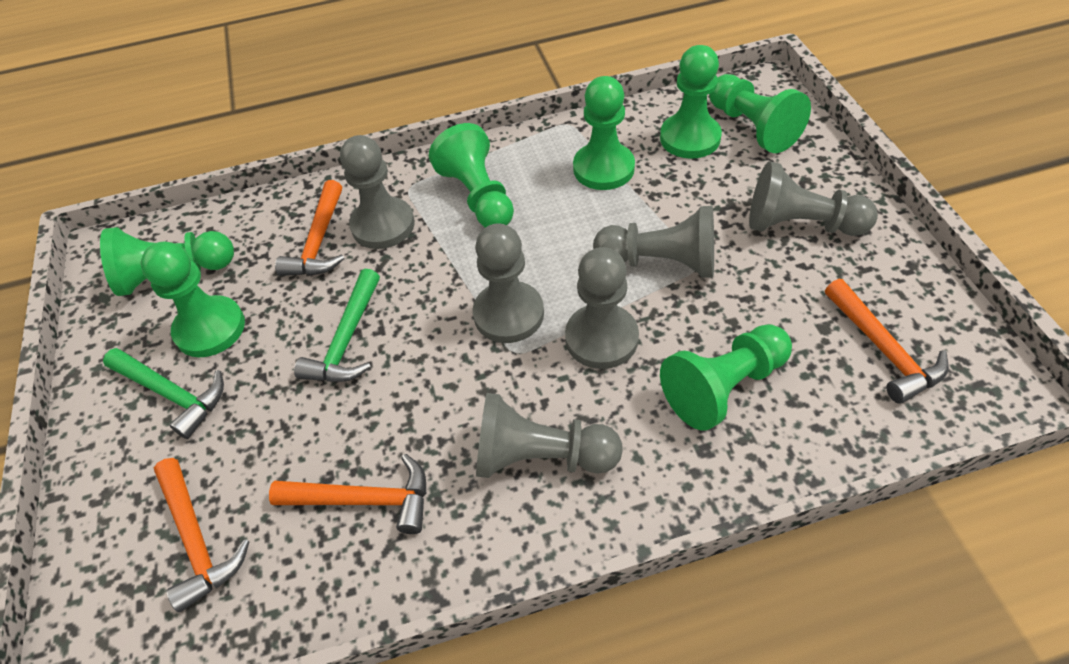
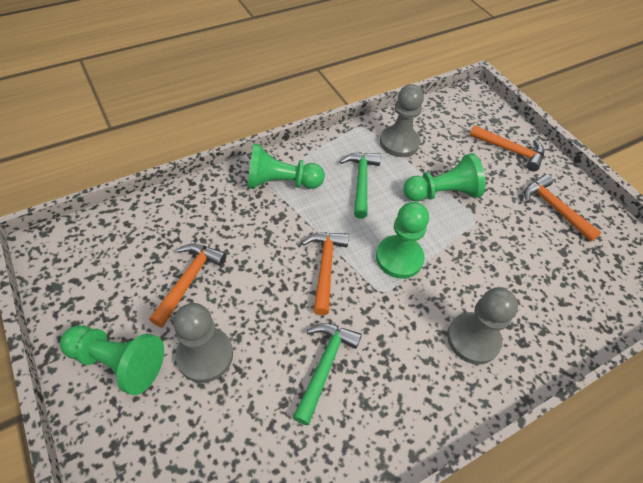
green pawn: 7 -> 4
grey pawn: 6 -> 3

